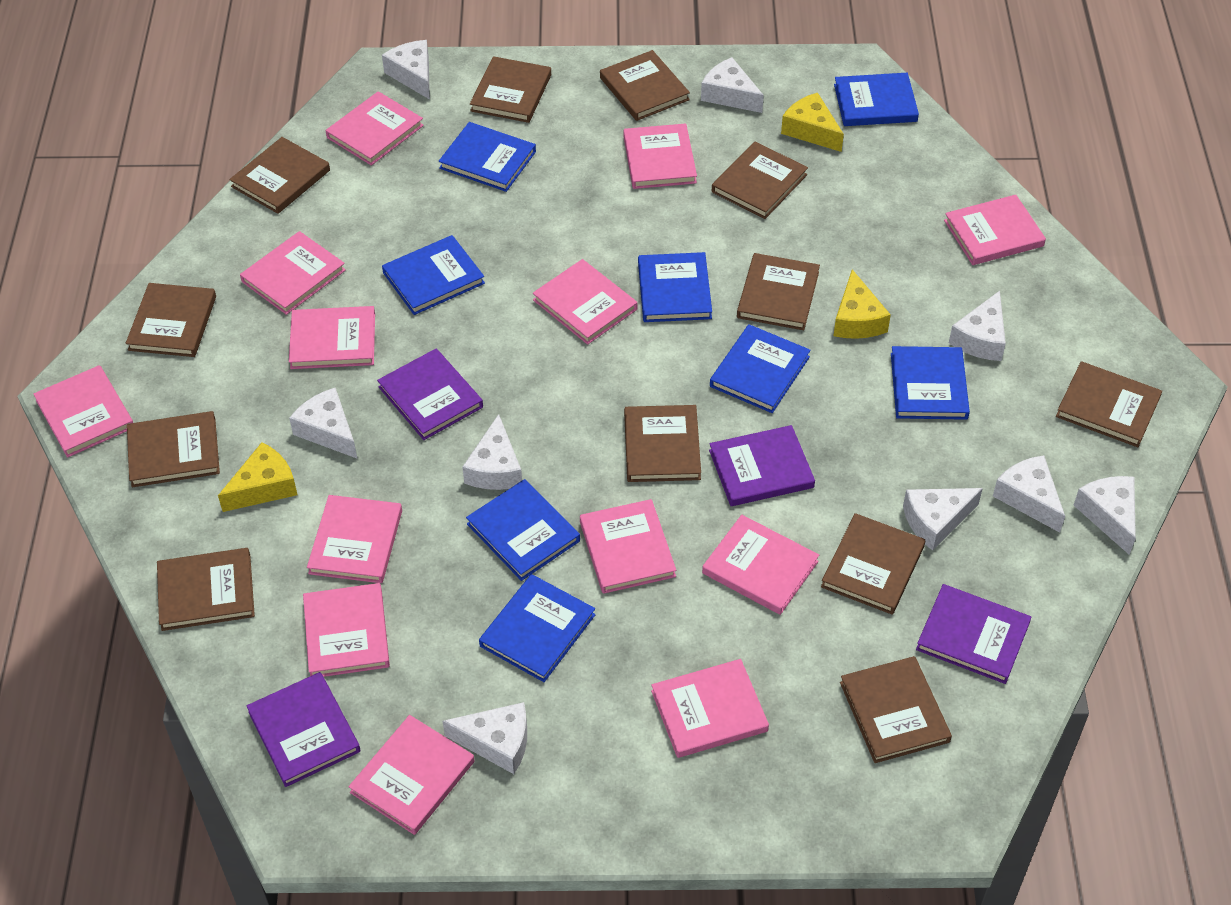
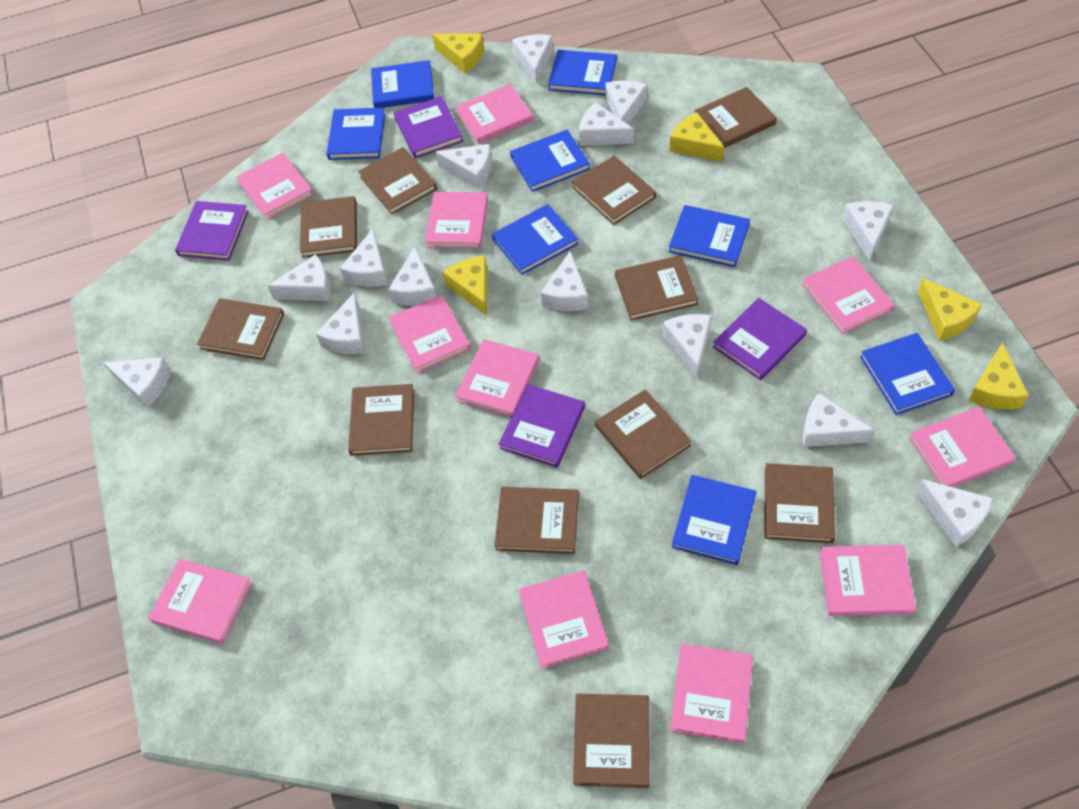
brown book: 12 -> 11
pink book: 13 -> 11
white cheese: 9 -> 14
yellow cheese: 3 -> 5

